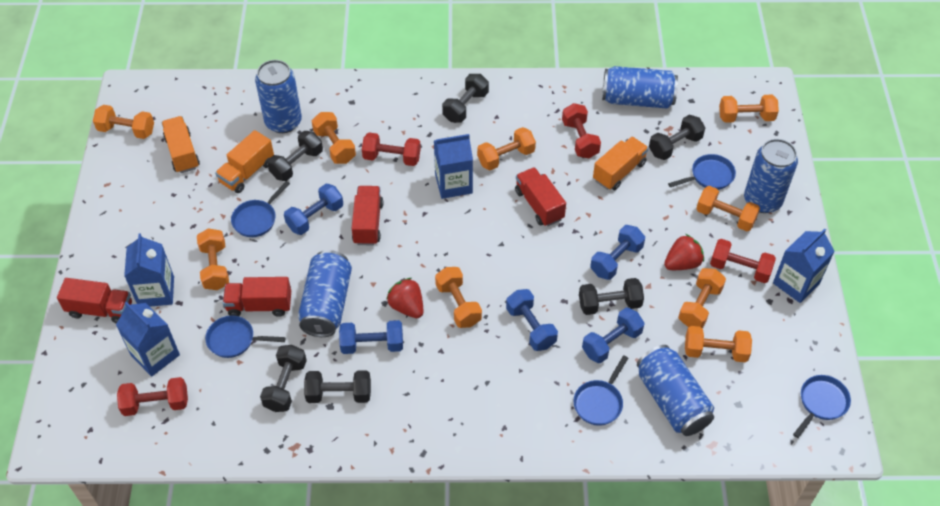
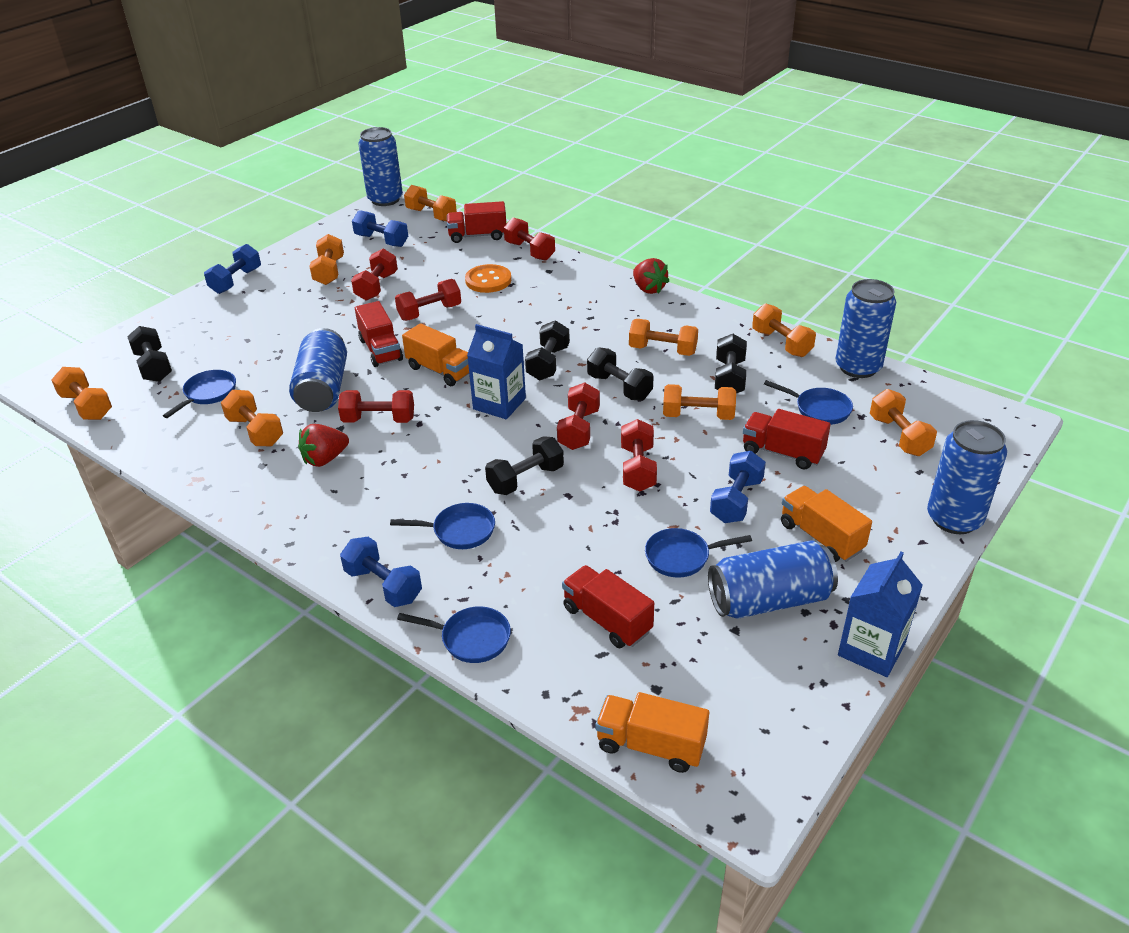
black dumbbell: 6 -> 5
blue carton: 4 -> 2
blue dumbbell: 5 -> 4
orange button: 0 -> 1
orange dumbbell: 9 -> 8
red dumbbell: 4 -> 6

